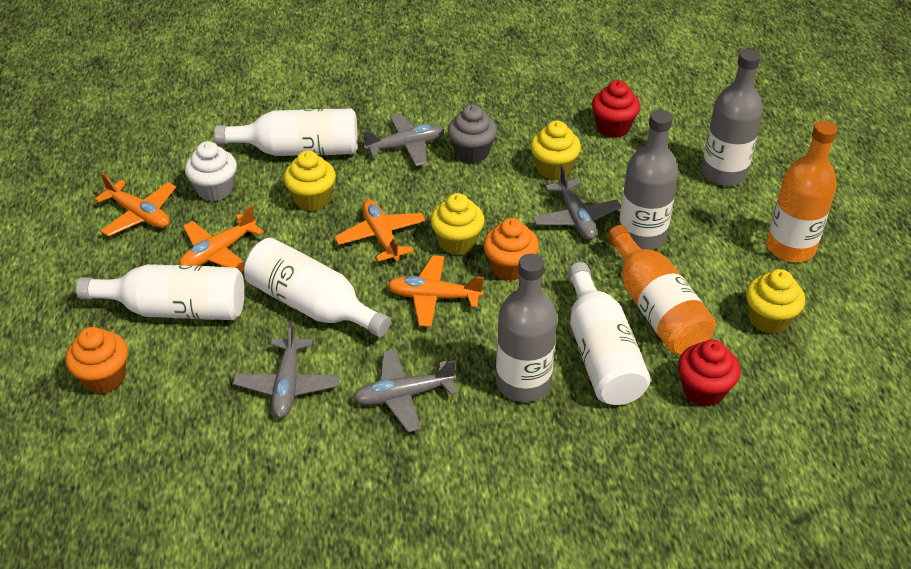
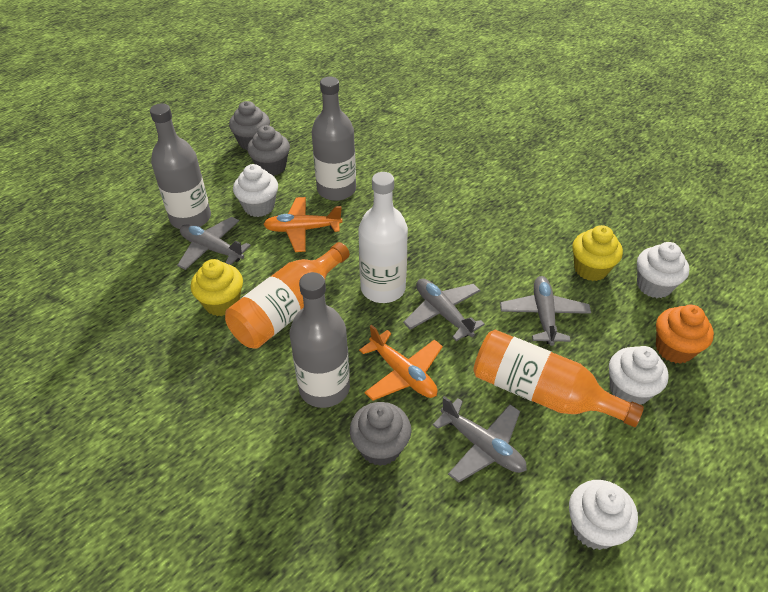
grey cupcake: 1 -> 3
orange cupcake: 2 -> 1
orange plane: 4 -> 2
red cupcake: 2 -> 0
white bottle: 4 -> 1
white cupcake: 1 -> 4
yellow cupcake: 4 -> 2

